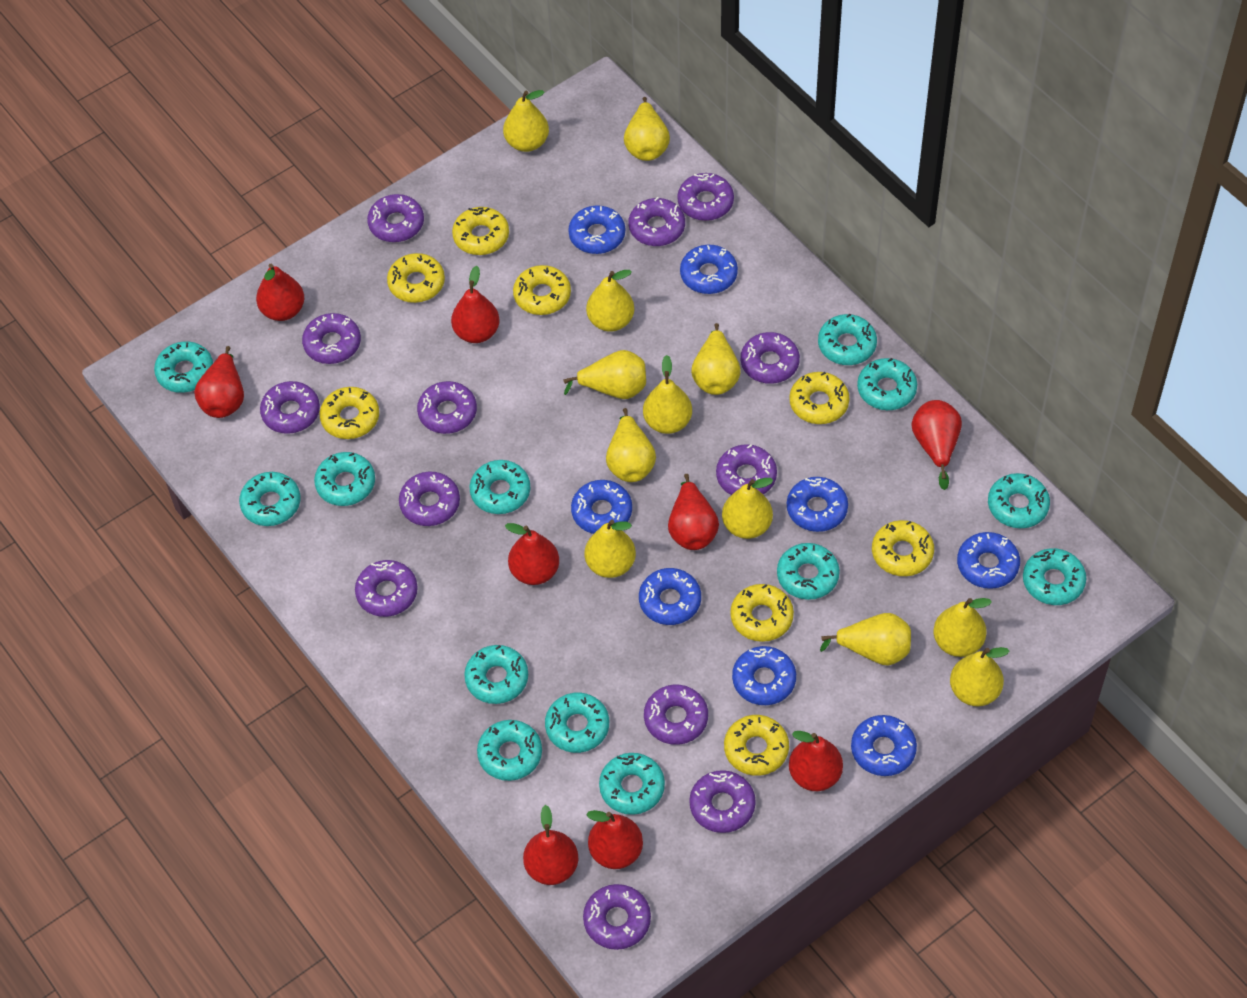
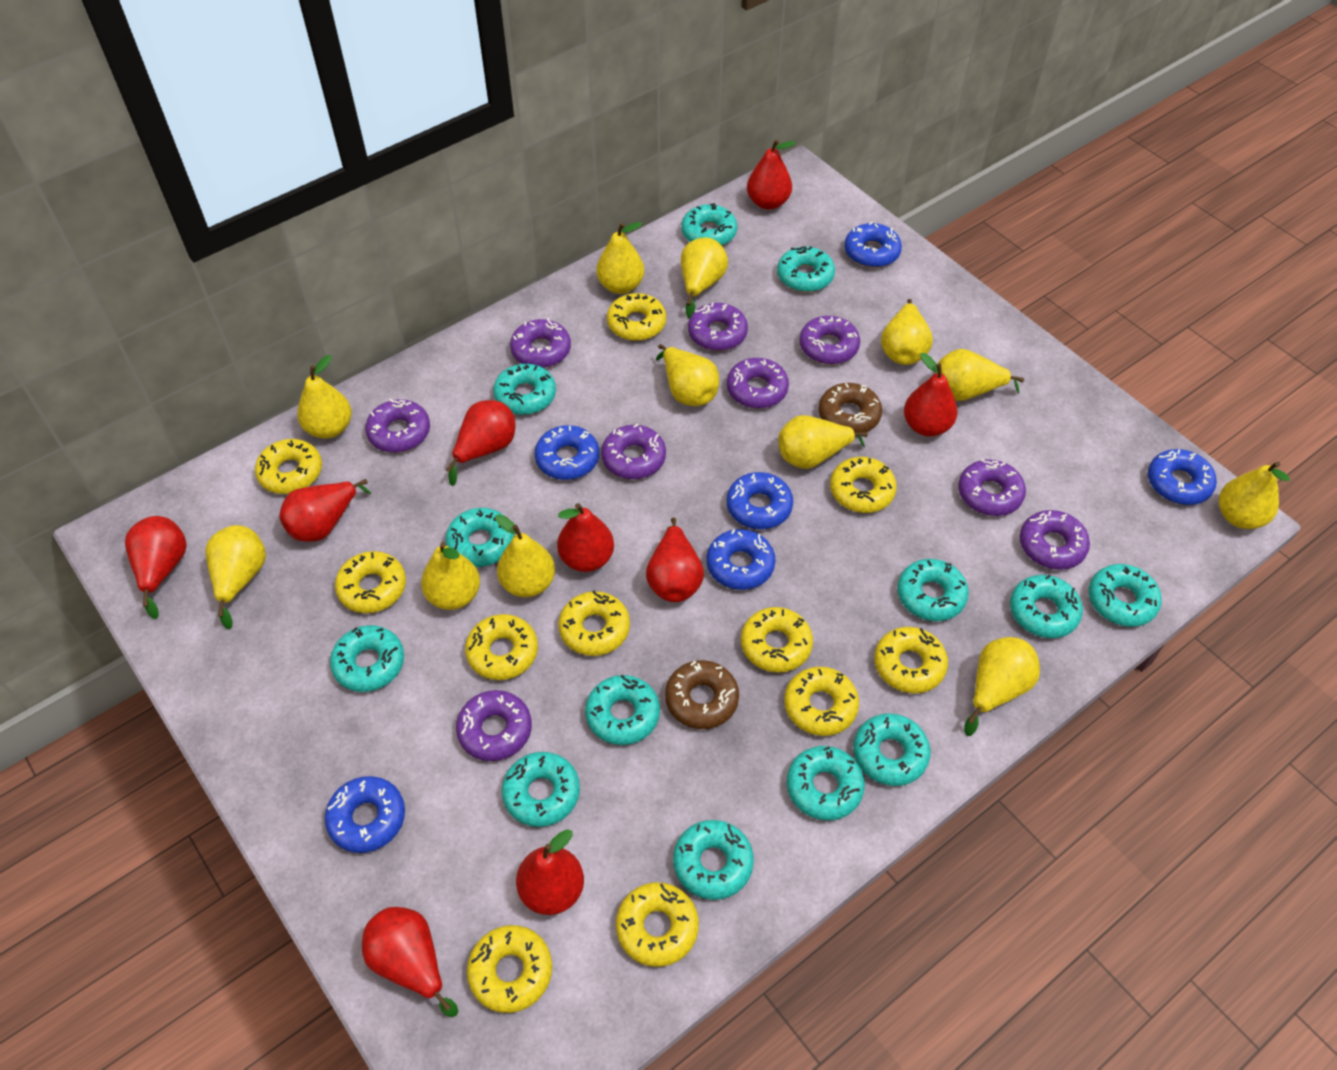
blue donut: 8 -> 6
brown donut: 0 -> 2
purple donut: 13 -> 9
yellow donut: 8 -> 11

